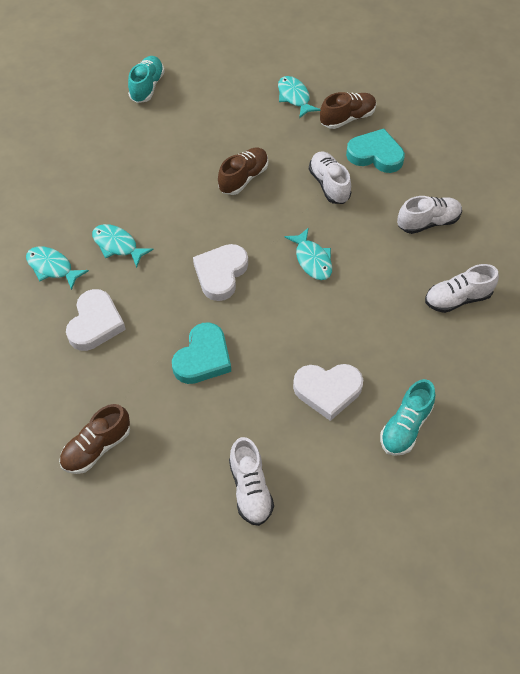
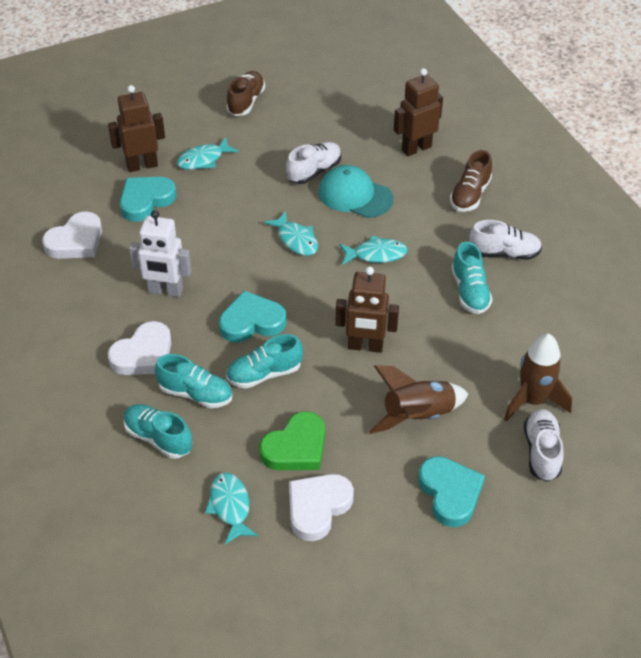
brown robot: 0 -> 3
brown rocket: 0 -> 2
brown shoe: 3 -> 2
green heart: 0 -> 1
turquoise cap: 0 -> 1
turquoise heart: 2 -> 3
turquoise shoe: 2 -> 4
white robot: 0 -> 1
white shoe: 4 -> 3

